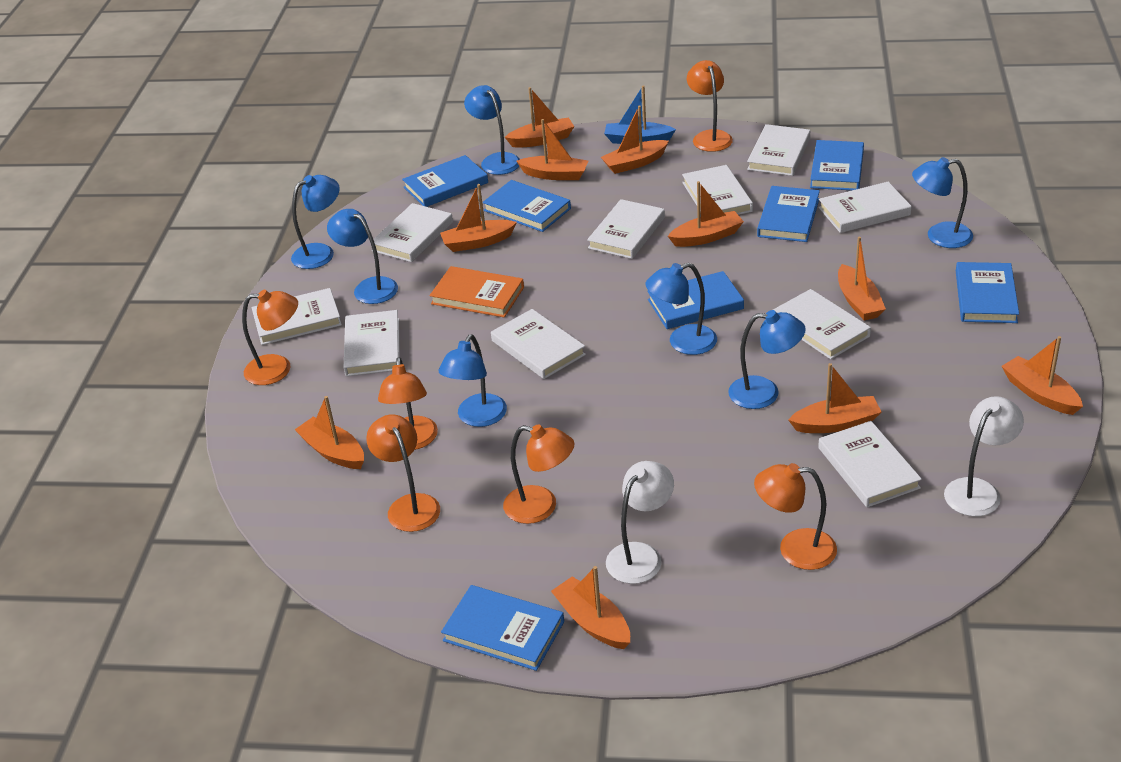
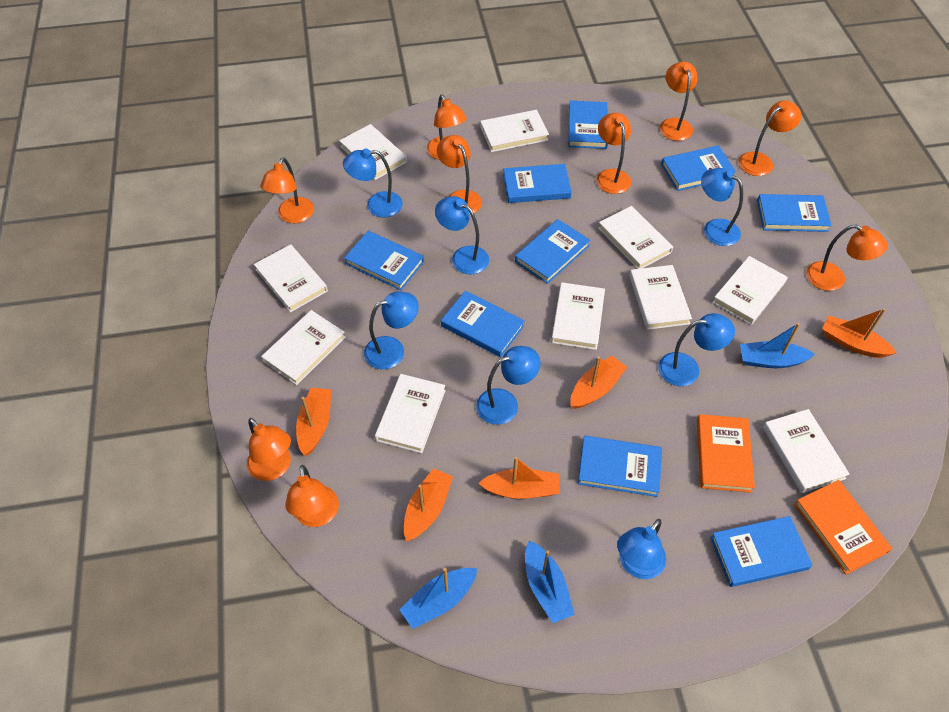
blue boat: 1 -> 3
blue book: 7 -> 9
orange boat: 10 -> 5
orange book: 1 -> 2
orange lamp: 6 -> 9
white lamp: 2 -> 0

